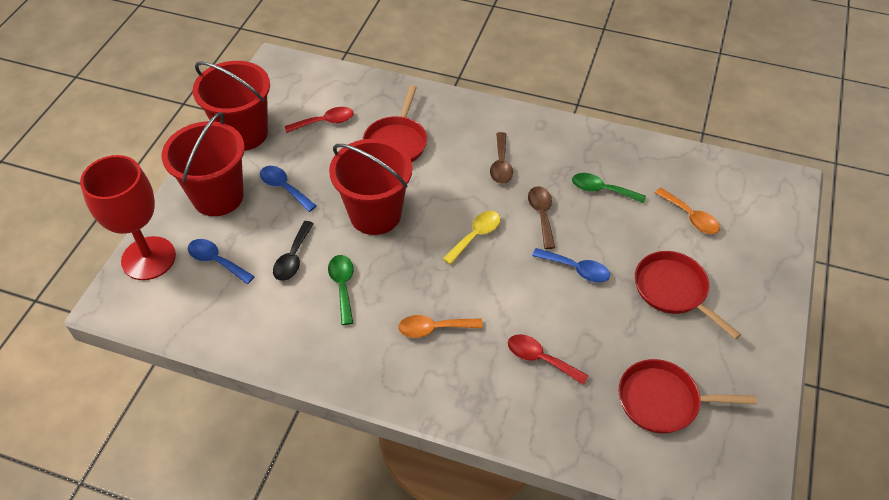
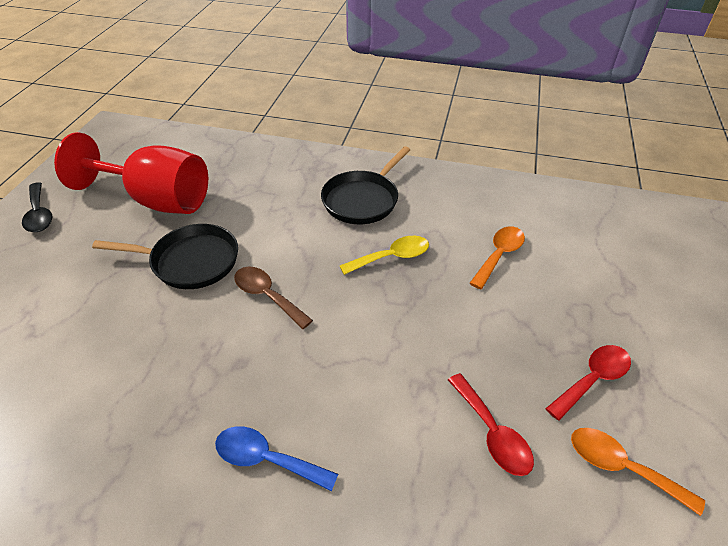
black pan: 0 -> 2
blue spoon: 3 -> 1
brown spoon: 2 -> 1
green spoon: 2 -> 0
red bucket: 3 -> 0
red pan: 3 -> 0

